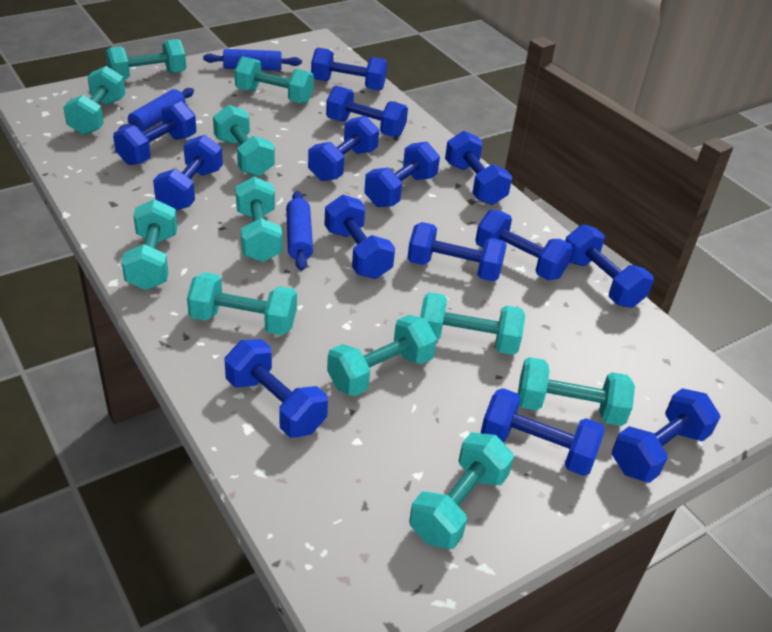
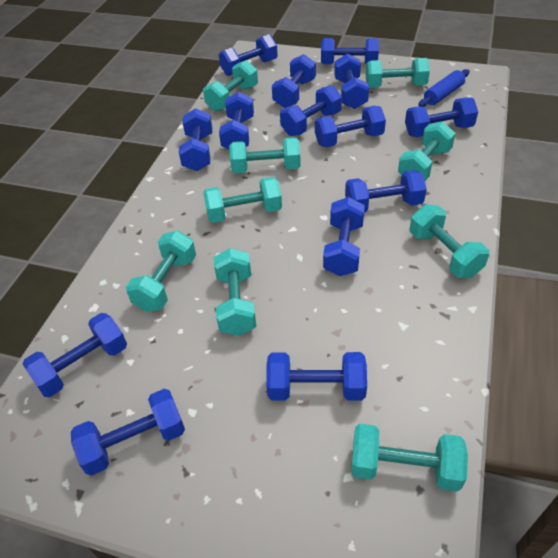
blue rolling pin: 3 -> 1
turquoise dumbbell: 11 -> 9

